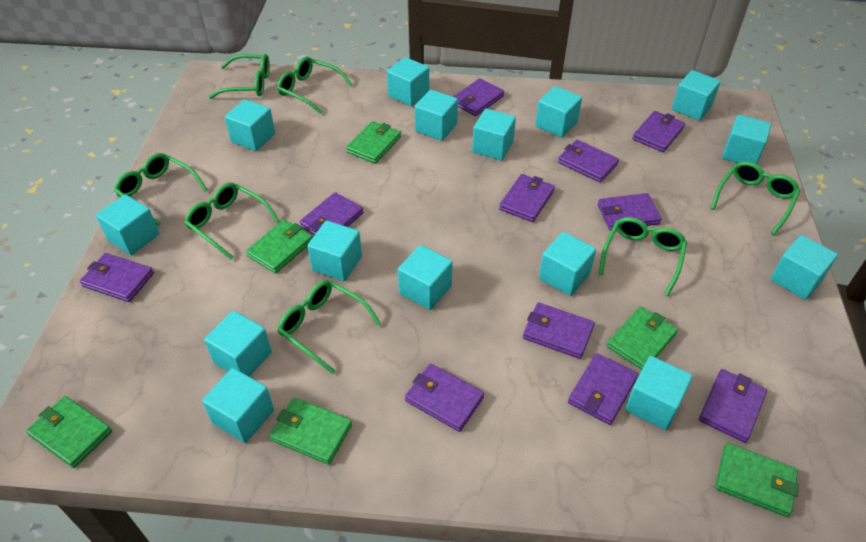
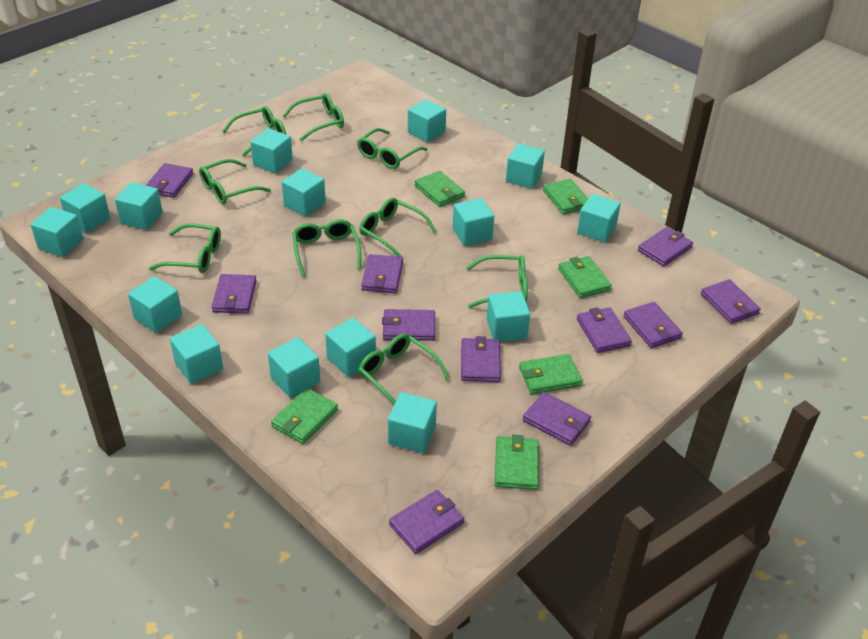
green glasses: 7 -> 9

